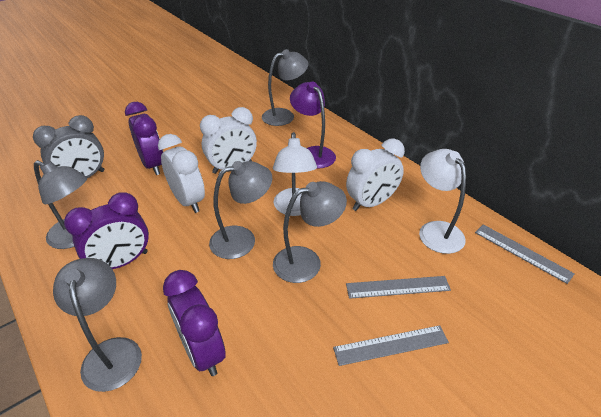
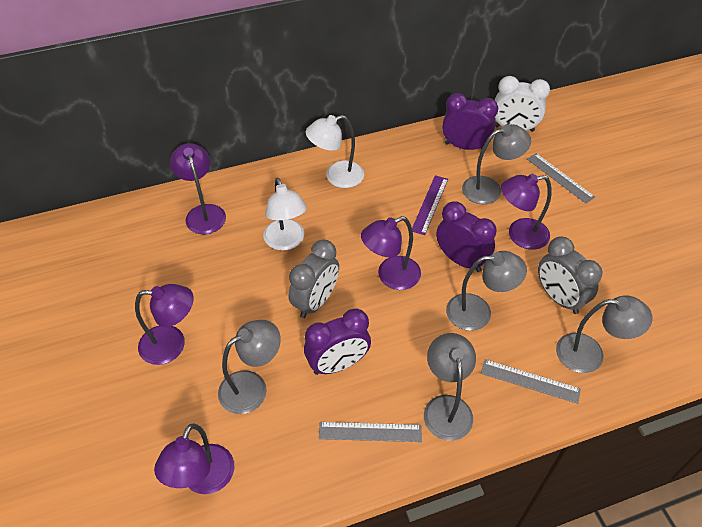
grey clock: 1 -> 2
purple lamp: 1 -> 5
purple ruler: 0 -> 1
white clock: 3 -> 1

